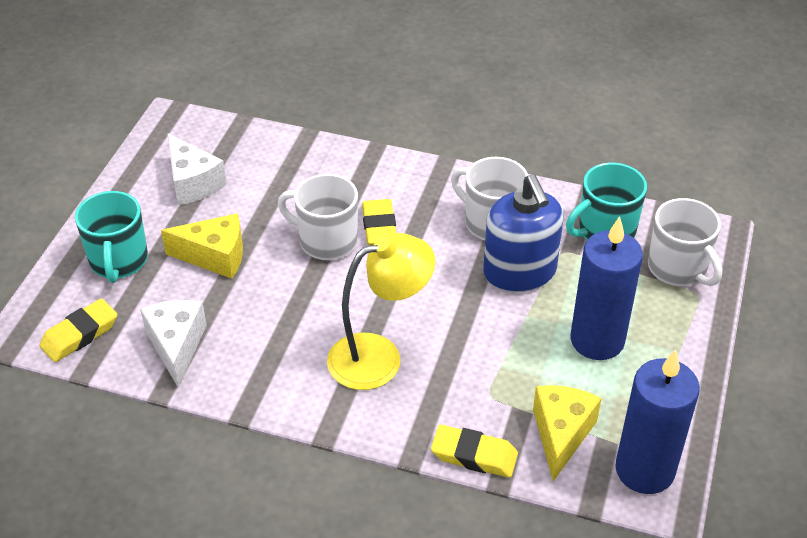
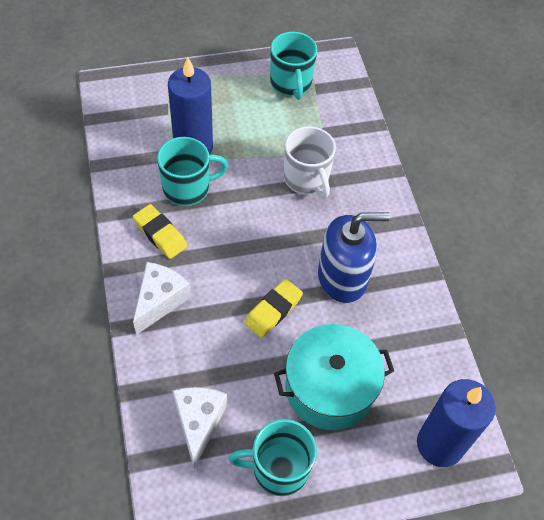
turquoise mug: 2 -> 3
turquoise pot: 0 -> 1
white mug: 3 -> 1
yellow cheese: 2 -> 0
yellow eraser: 3 -> 2
yellow lamp: 1 -> 0

